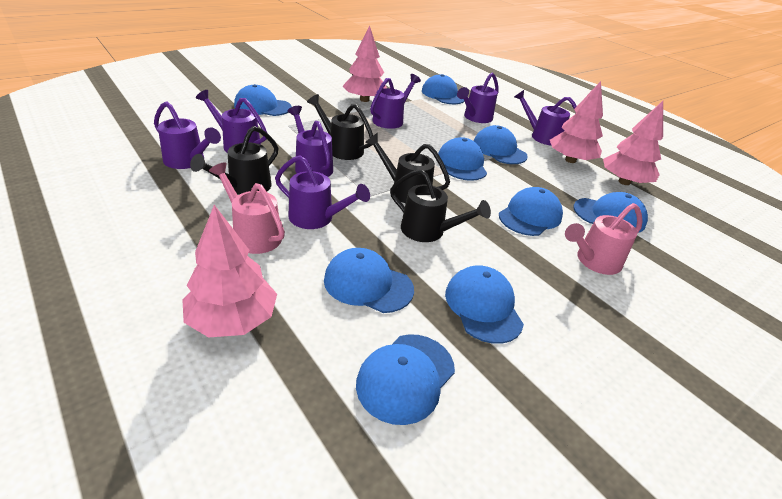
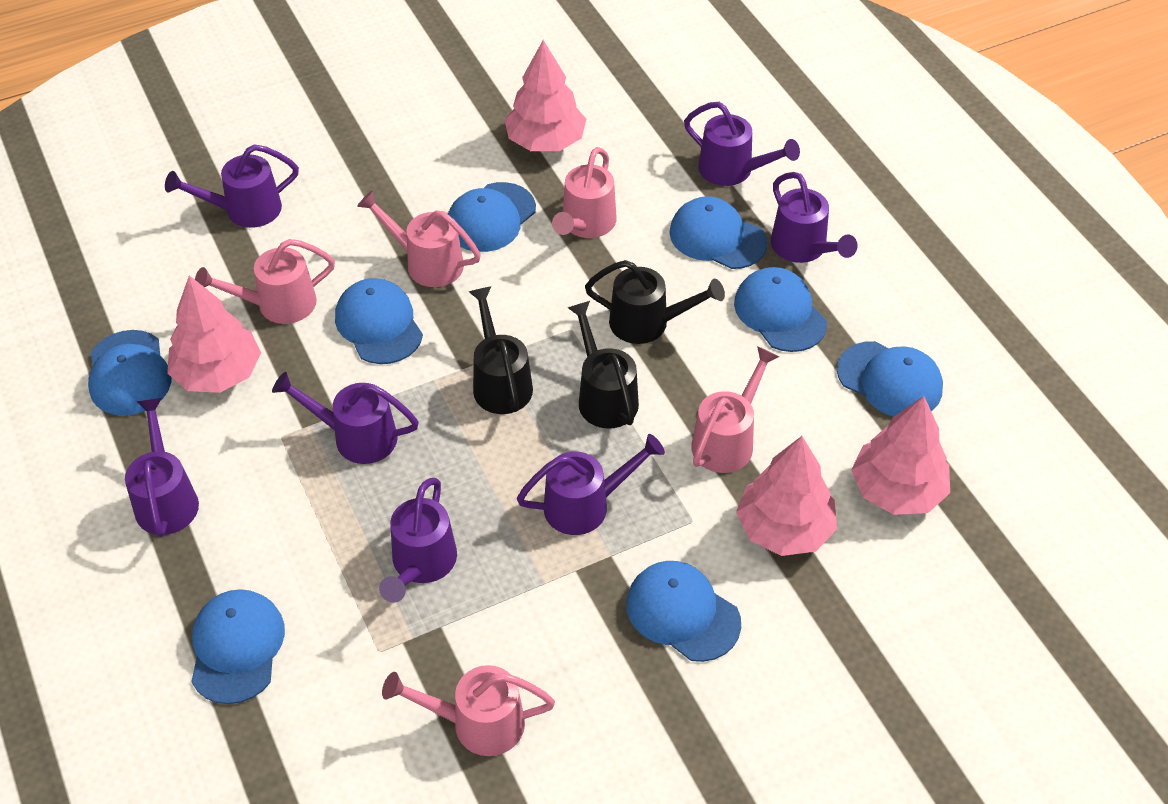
black watering can: 4 -> 3
blue cap: 9 -> 8
pink watering can: 2 -> 5

